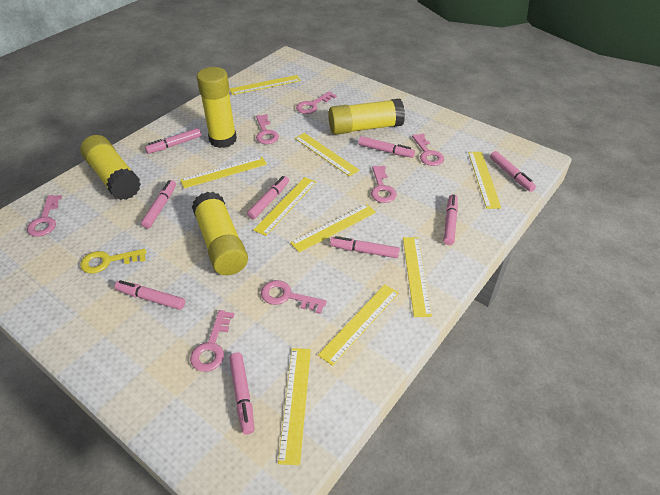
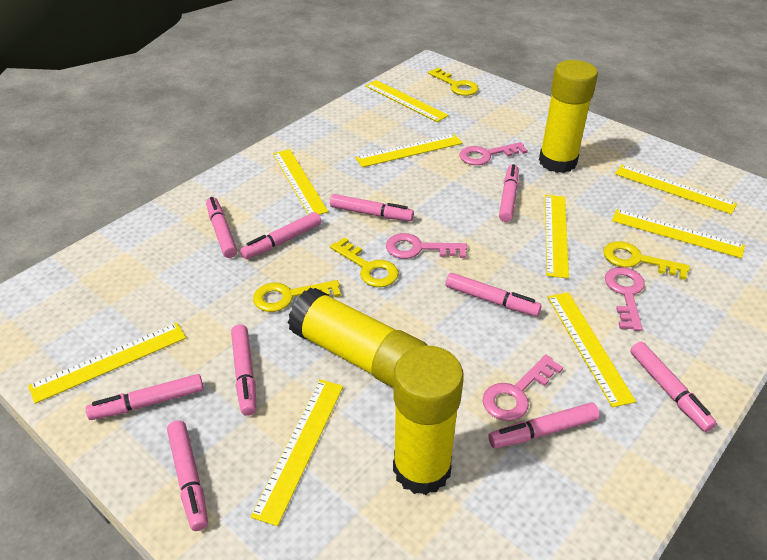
pink key: 7 -> 4
pink marker: 9 -> 10
yellow glue stick: 4 -> 3
yellow key: 1 -> 4

